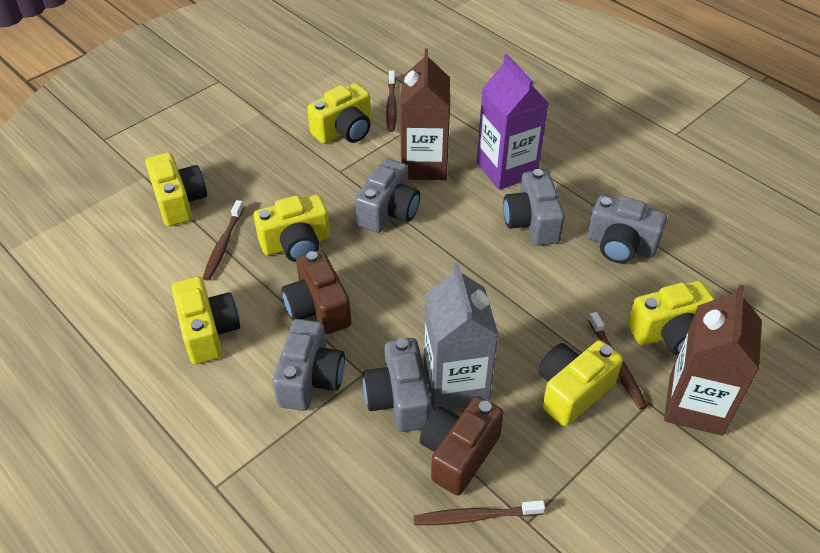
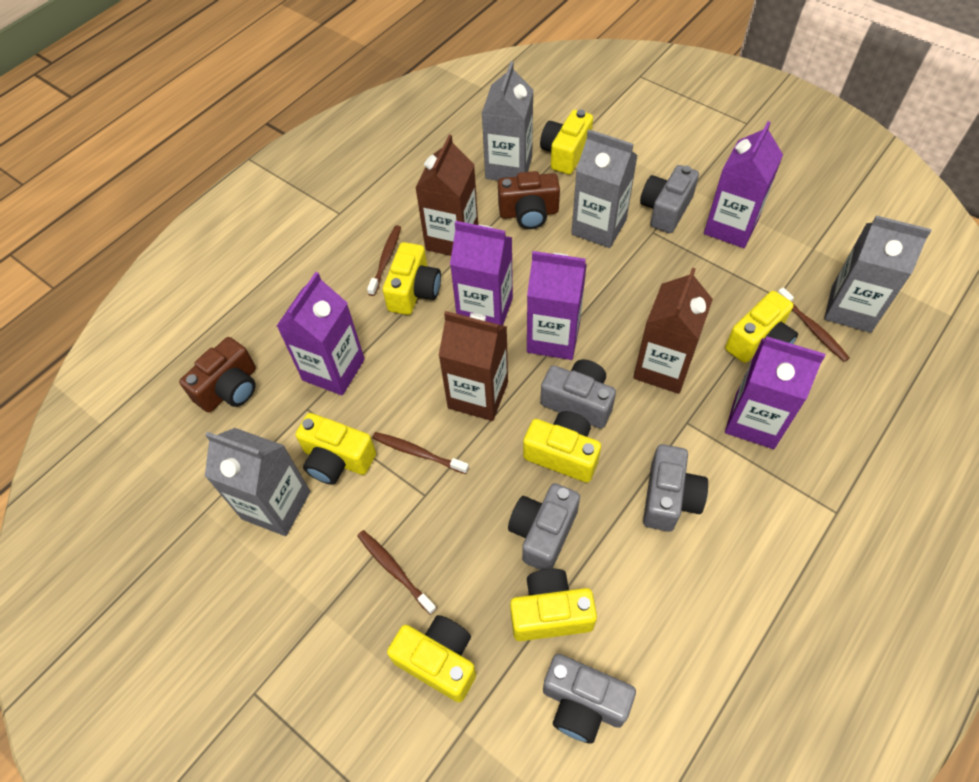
brown carton: 2 -> 3
grey carton: 1 -> 4
purple carton: 1 -> 5
yellow camera: 6 -> 7

